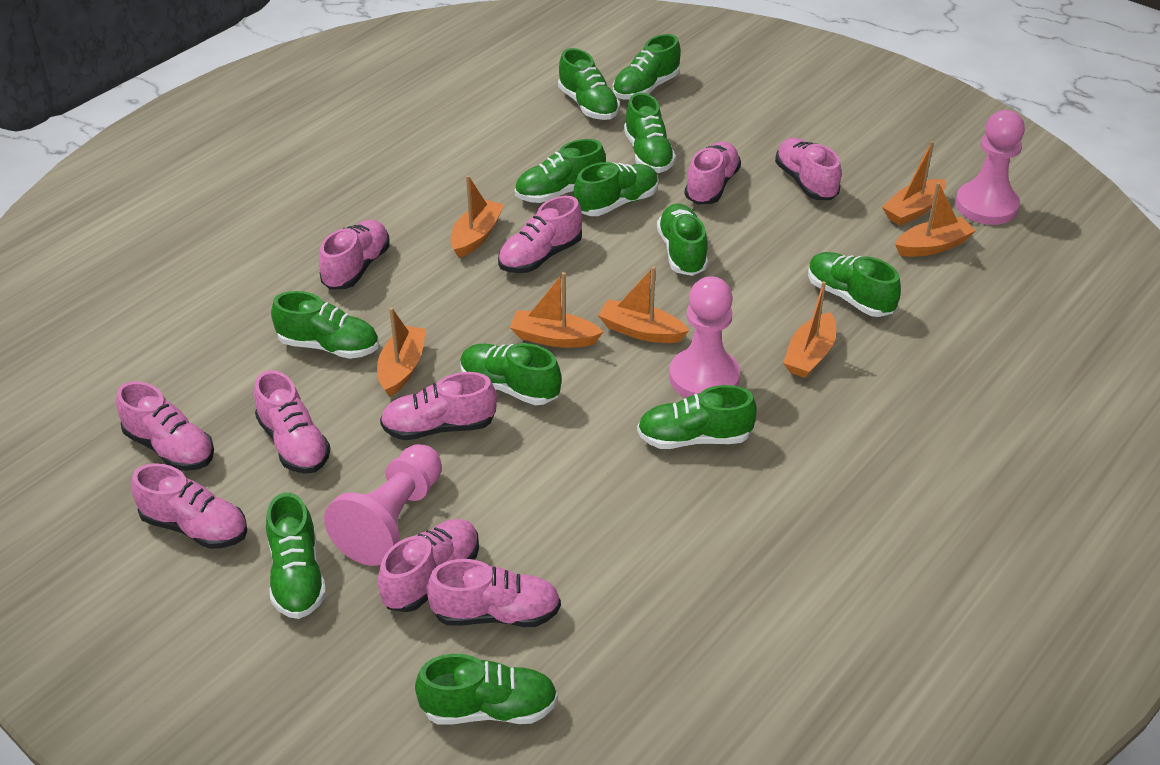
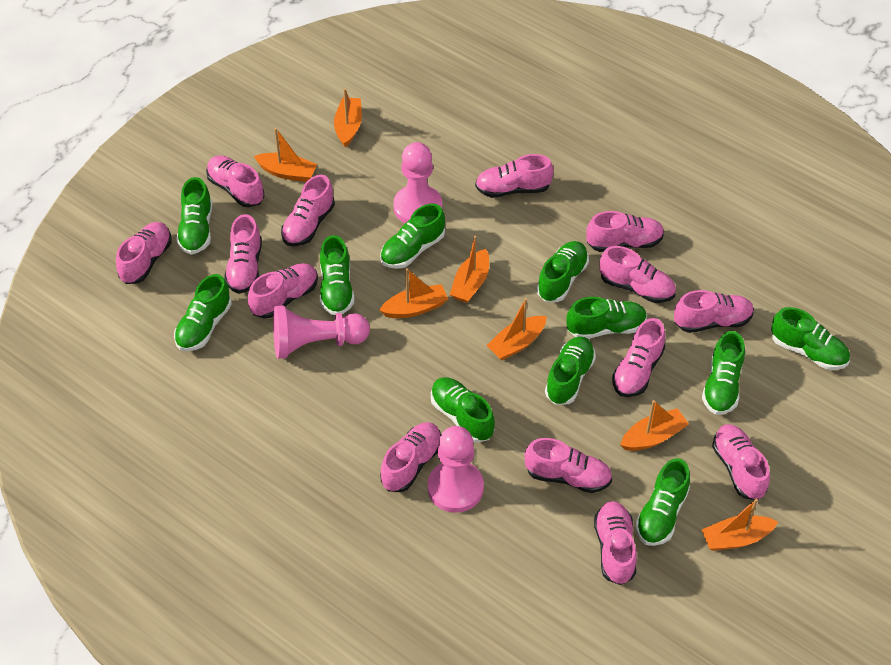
green shoe: 12 -> 11
pink shoe: 10 -> 14

